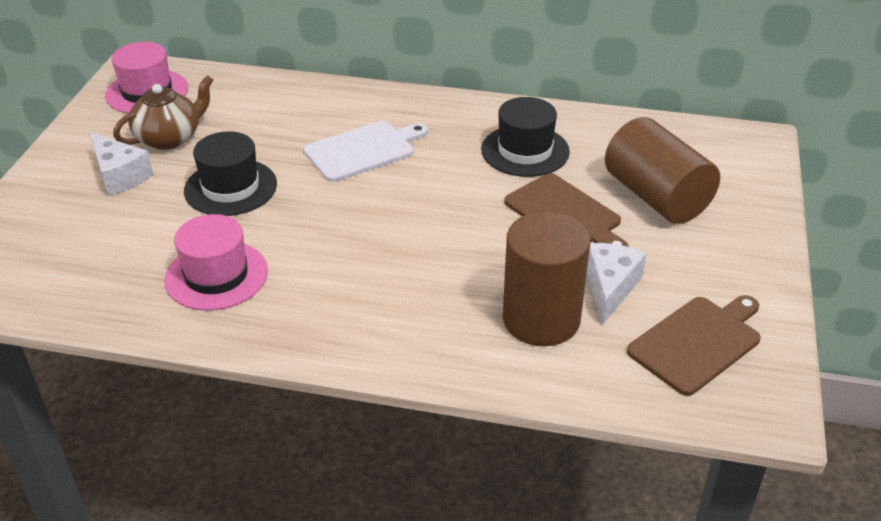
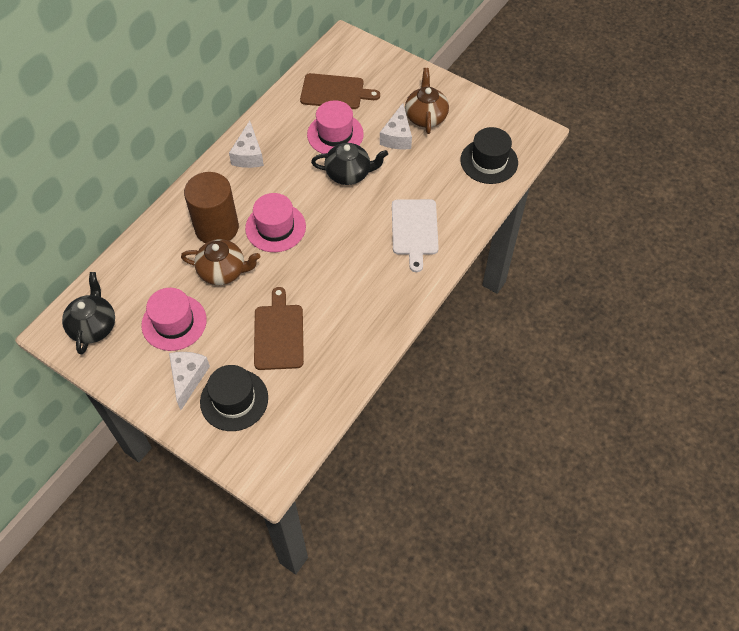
black teapot: 0 -> 2
brown cylinder: 2 -> 1
brown teapot: 1 -> 2
pink hat: 2 -> 3
white cheese: 2 -> 3

